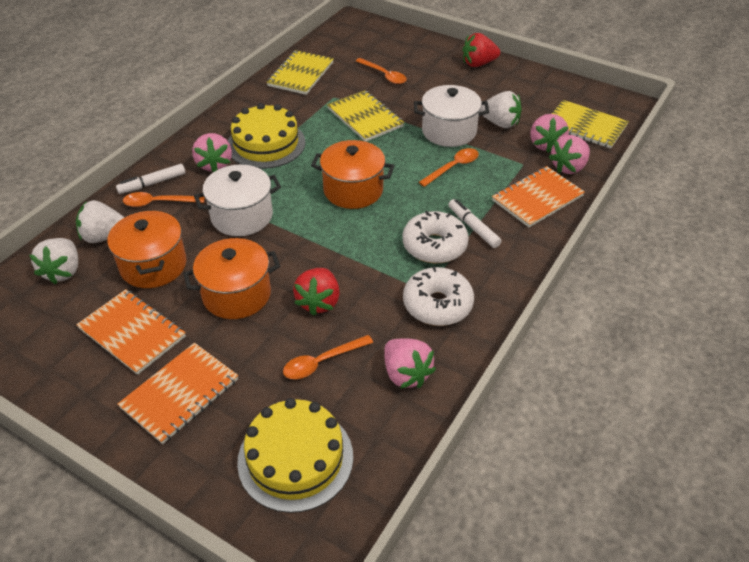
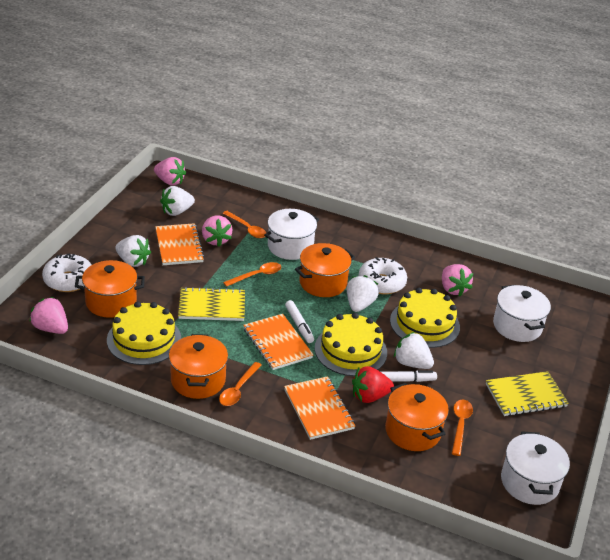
orange pot: 3 -> 4
red strawberry: 2 -> 1
white pot: 2 -> 3
white strawberry: 3 -> 4
yellow cake: 2 -> 3
yellow notebook: 3 -> 2

